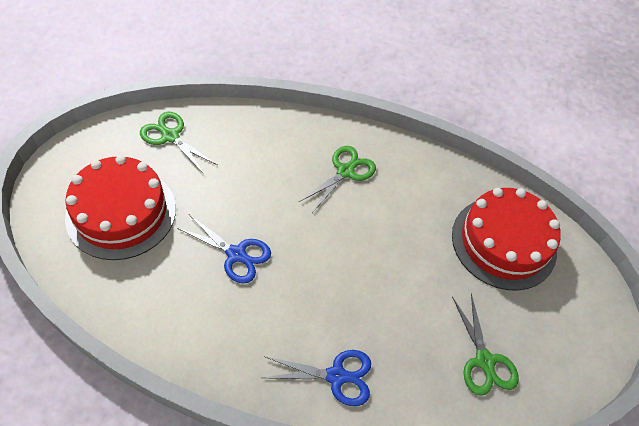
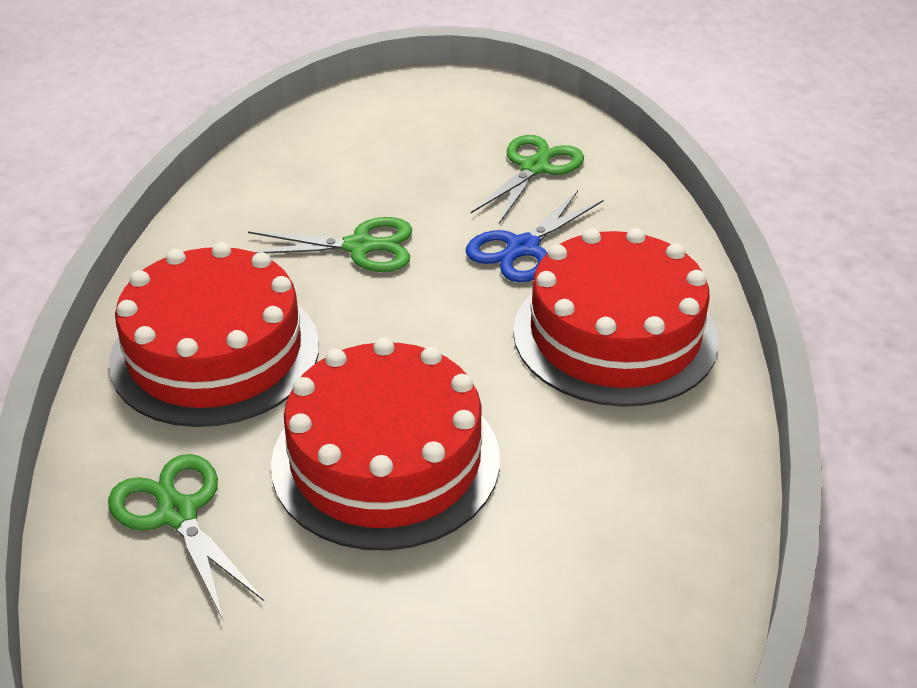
blue scissors: 2 -> 1
red cake: 2 -> 3

